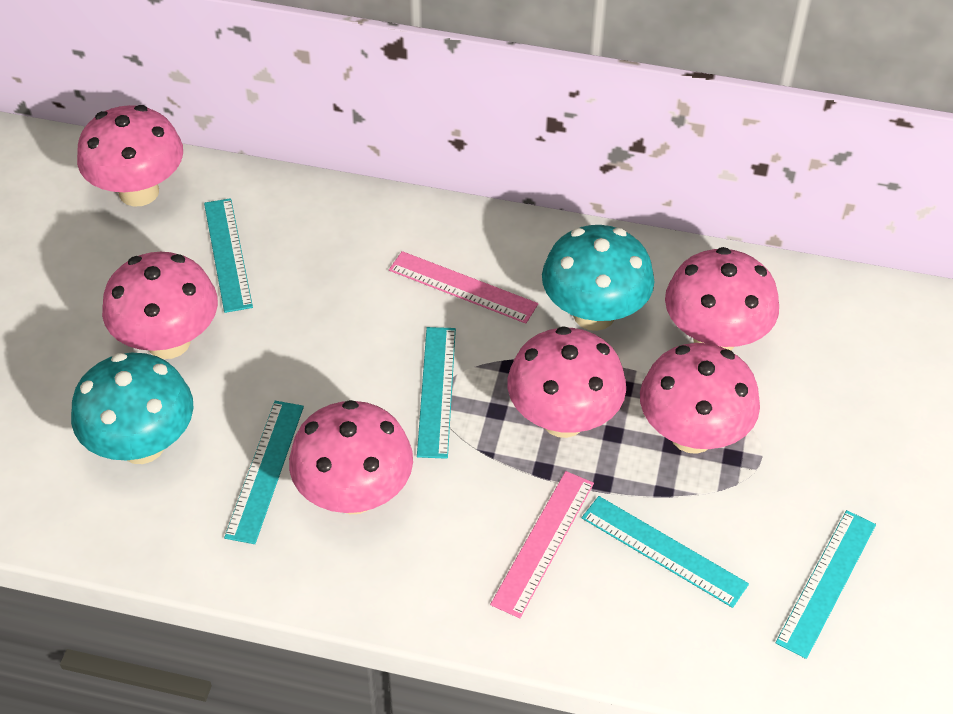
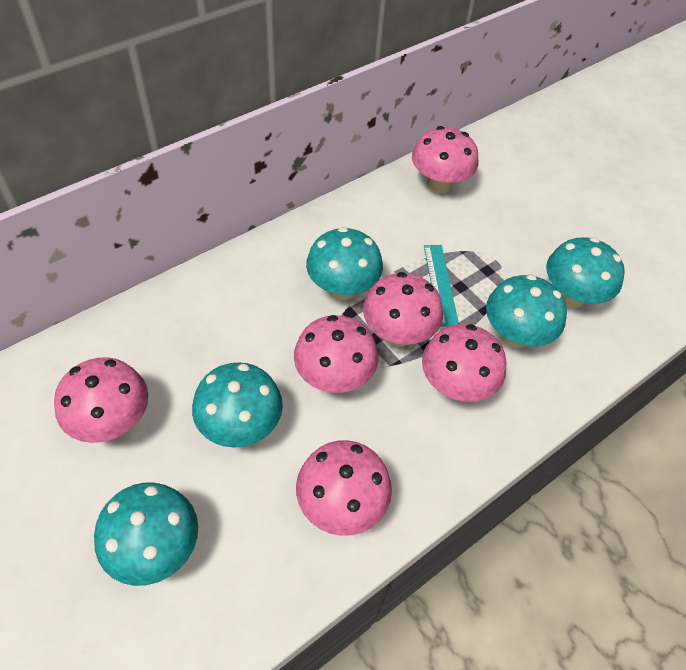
pink ruler: 2 -> 0
turquoise mushroom: 2 -> 5
turquoise ruler: 5 -> 1

